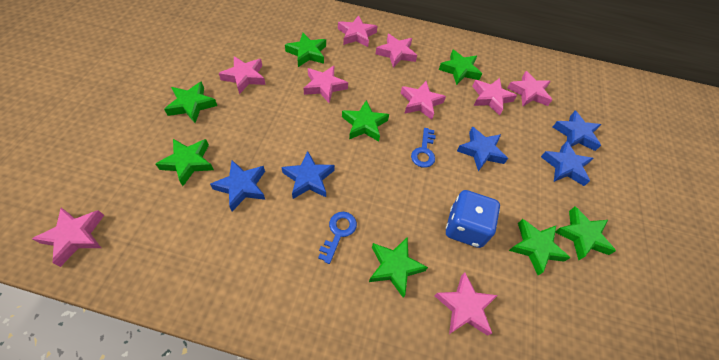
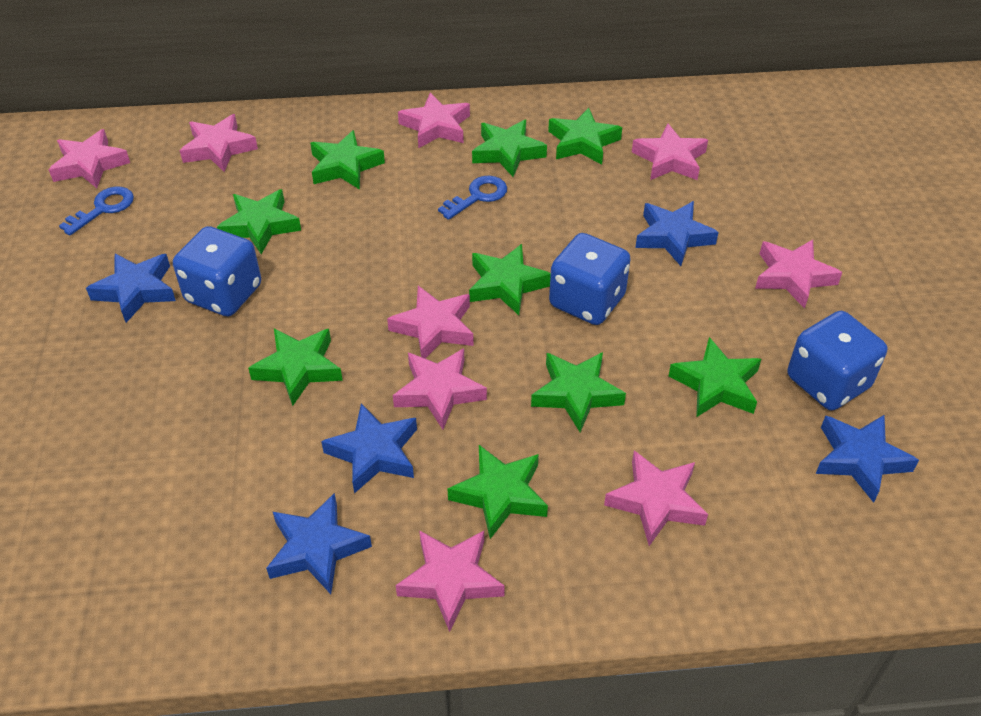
blue dice: 1 -> 3
green star: 8 -> 9

